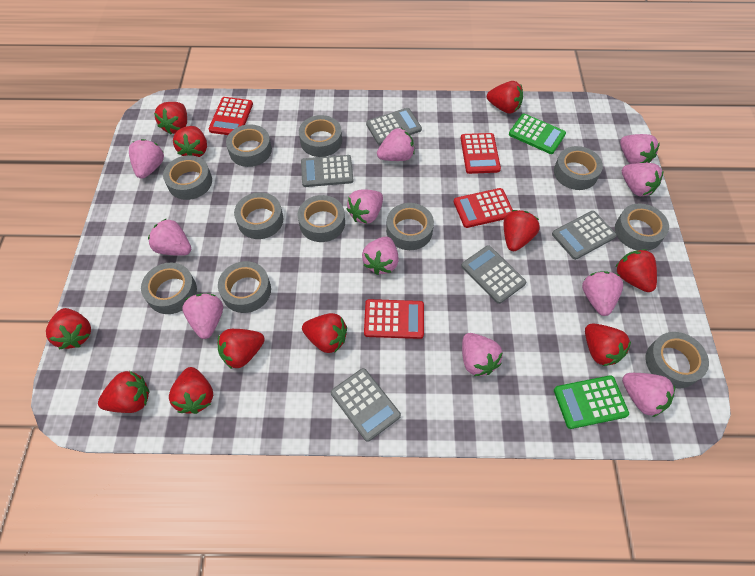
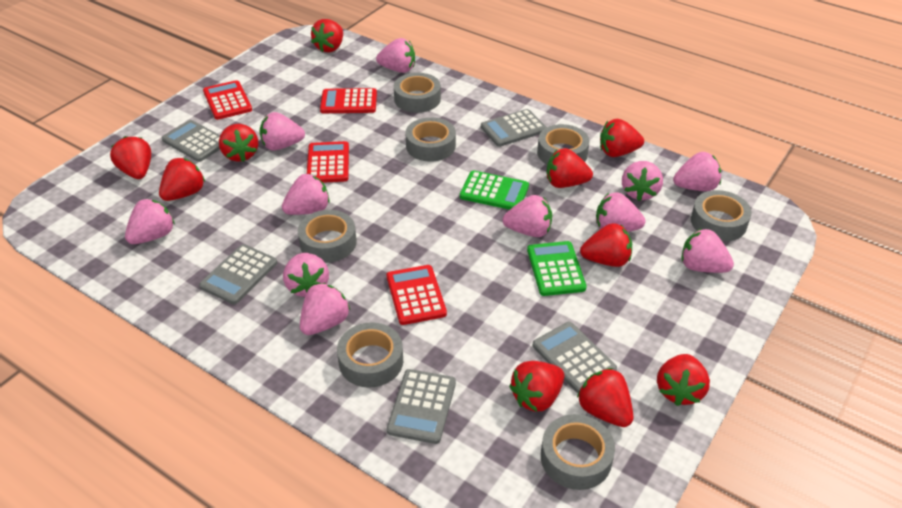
grey tape: 11 -> 7
red strawberry: 11 -> 10

